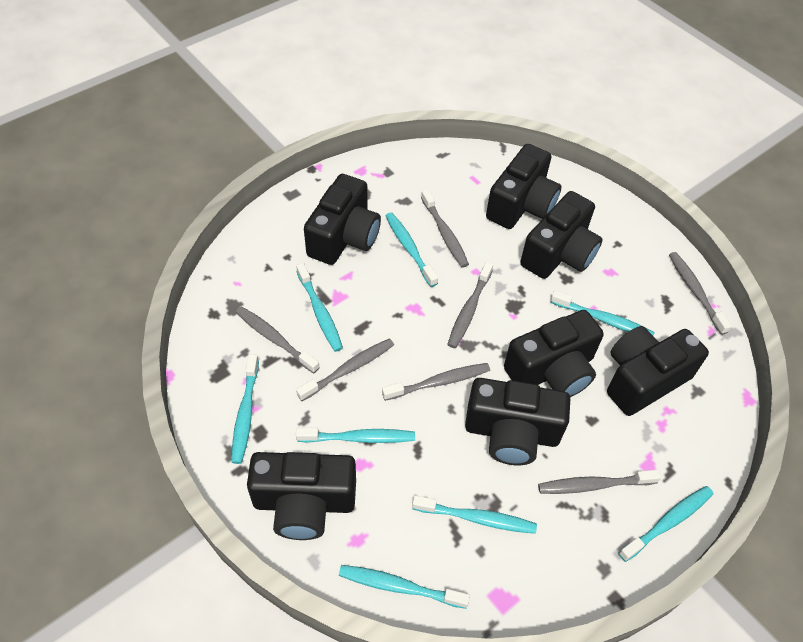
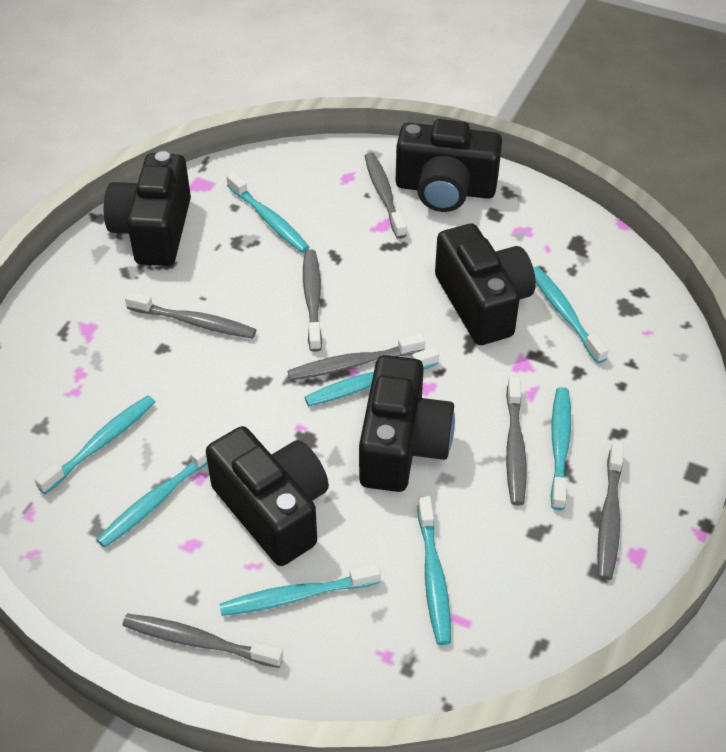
black camera: 7 -> 5

